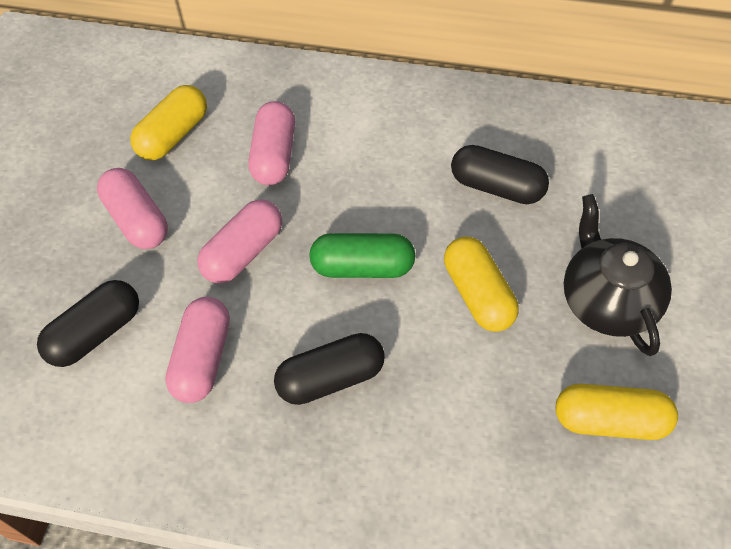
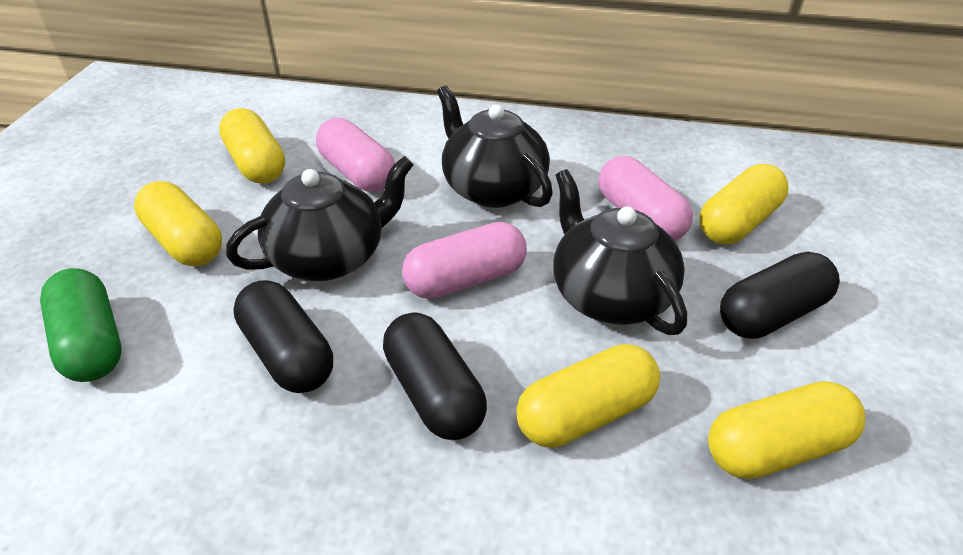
black teapot: 1 -> 3
pink capsule: 4 -> 3
yellow capsule: 3 -> 5

